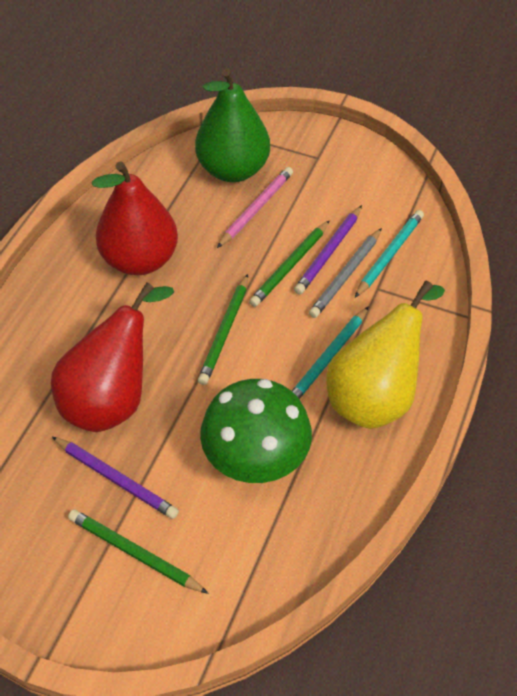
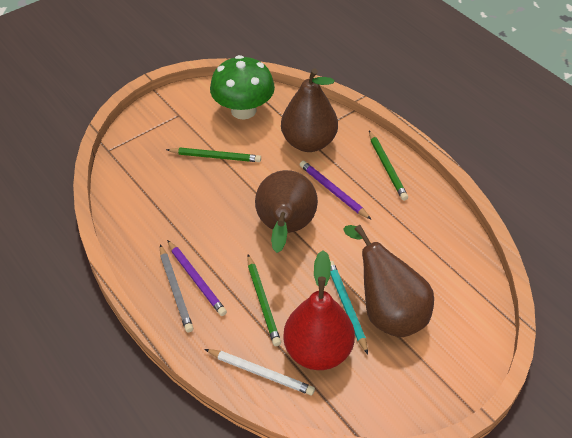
brown pear: 0 -> 3
green pear: 1 -> 0
pink pencil: 1 -> 0
red pear: 2 -> 1
turquoise pencil: 2 -> 1
white pencil: 0 -> 1
yellow pear: 1 -> 0

